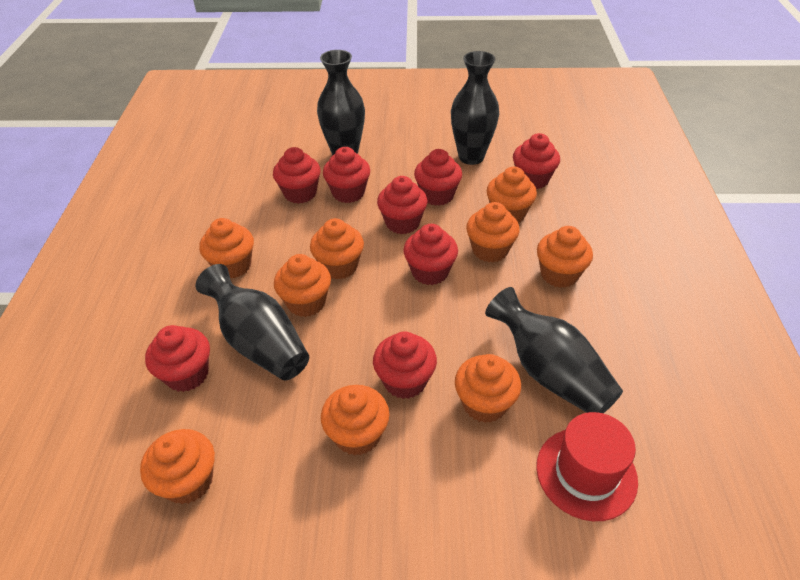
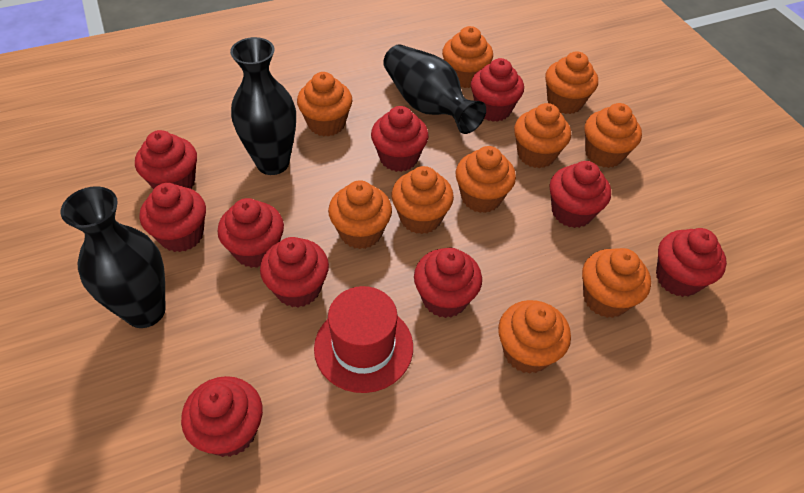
black vase: 4 -> 3
orange cupcake: 9 -> 10
red cupcake: 8 -> 10

